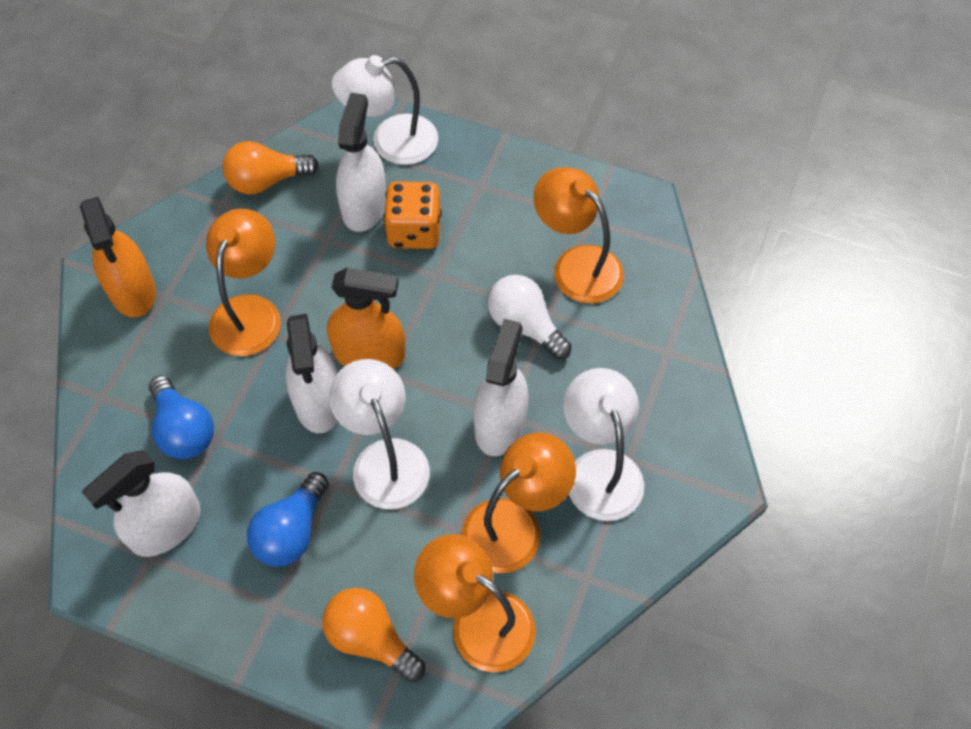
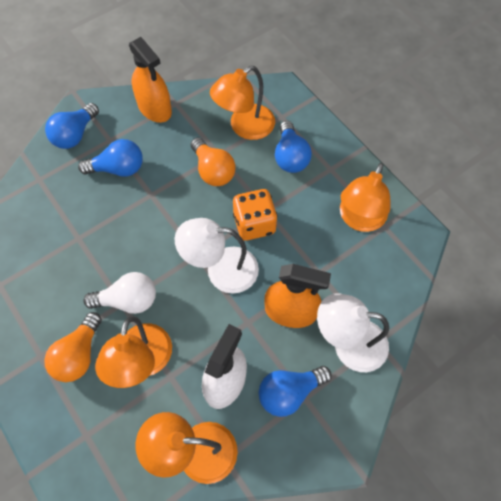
blue light bulb: 2 -> 4
white lamp: 3 -> 2
white spray bottle: 4 -> 1

